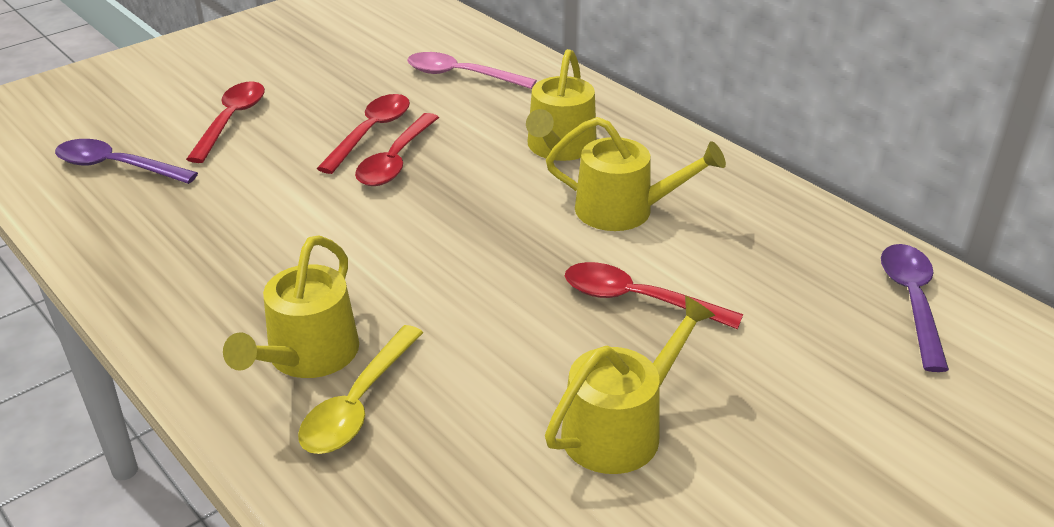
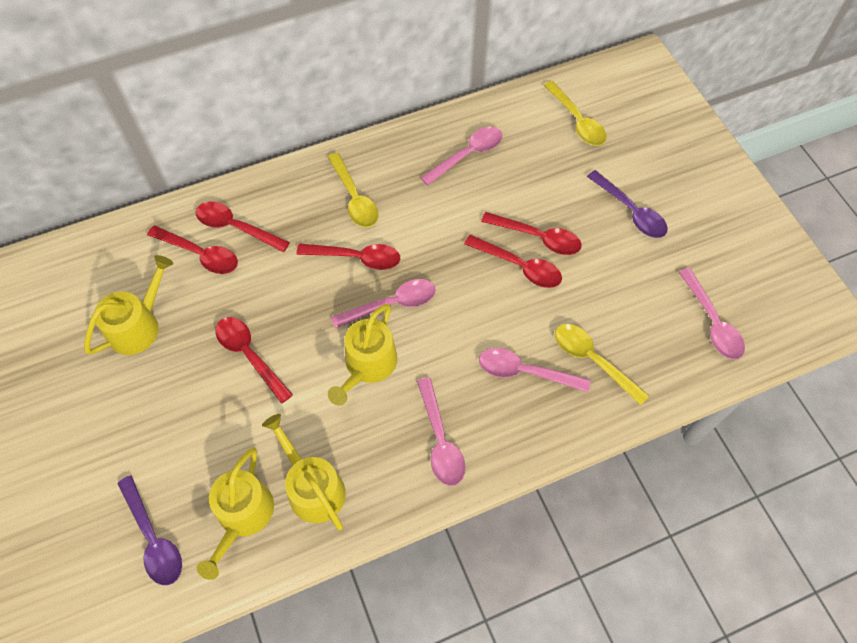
pink spoon: 1 -> 5
red spoon: 4 -> 6
yellow spoon: 1 -> 3

